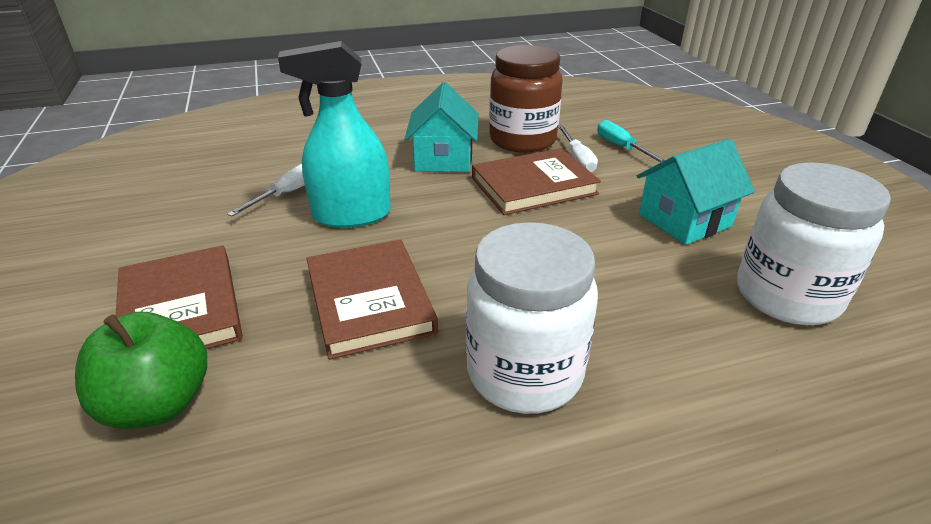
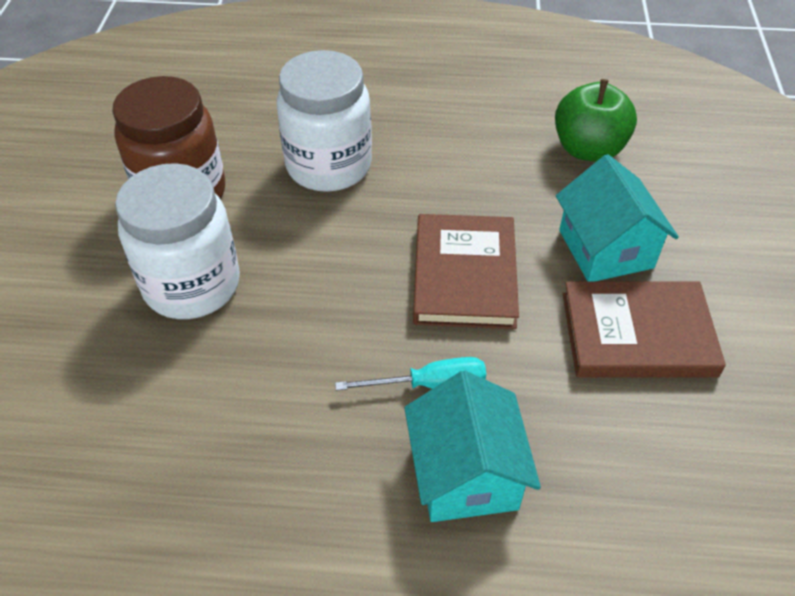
brown book: 3 -> 2
turquoise spray bottle: 1 -> 0
white screwdriver: 2 -> 0

